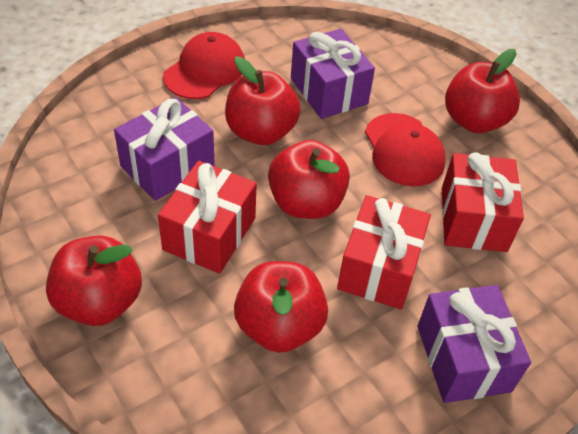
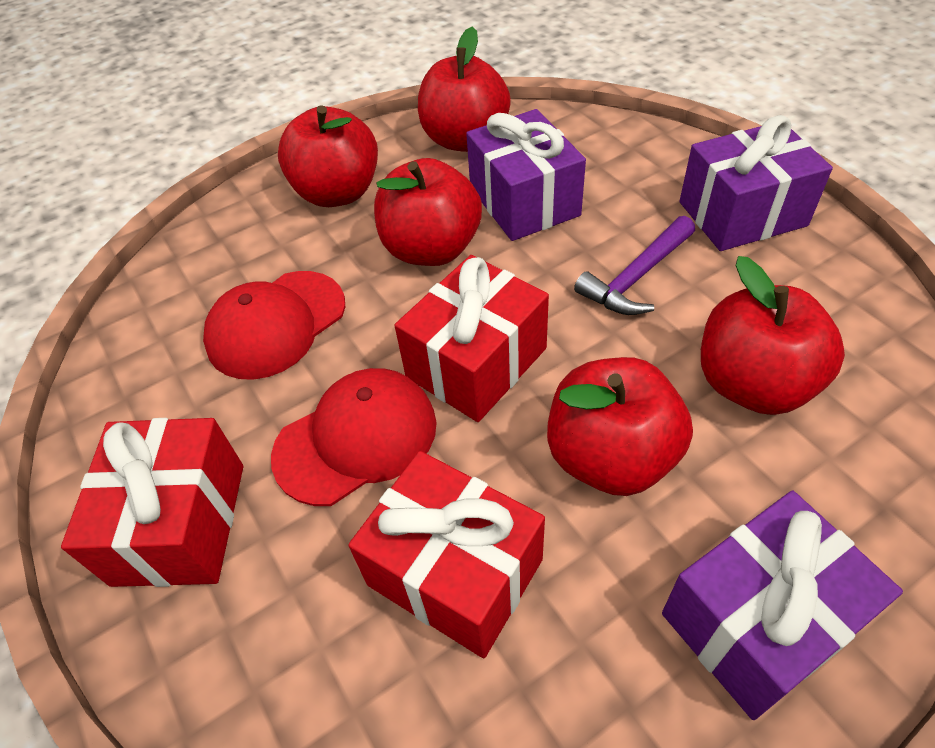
purple hammer: 0 -> 1

